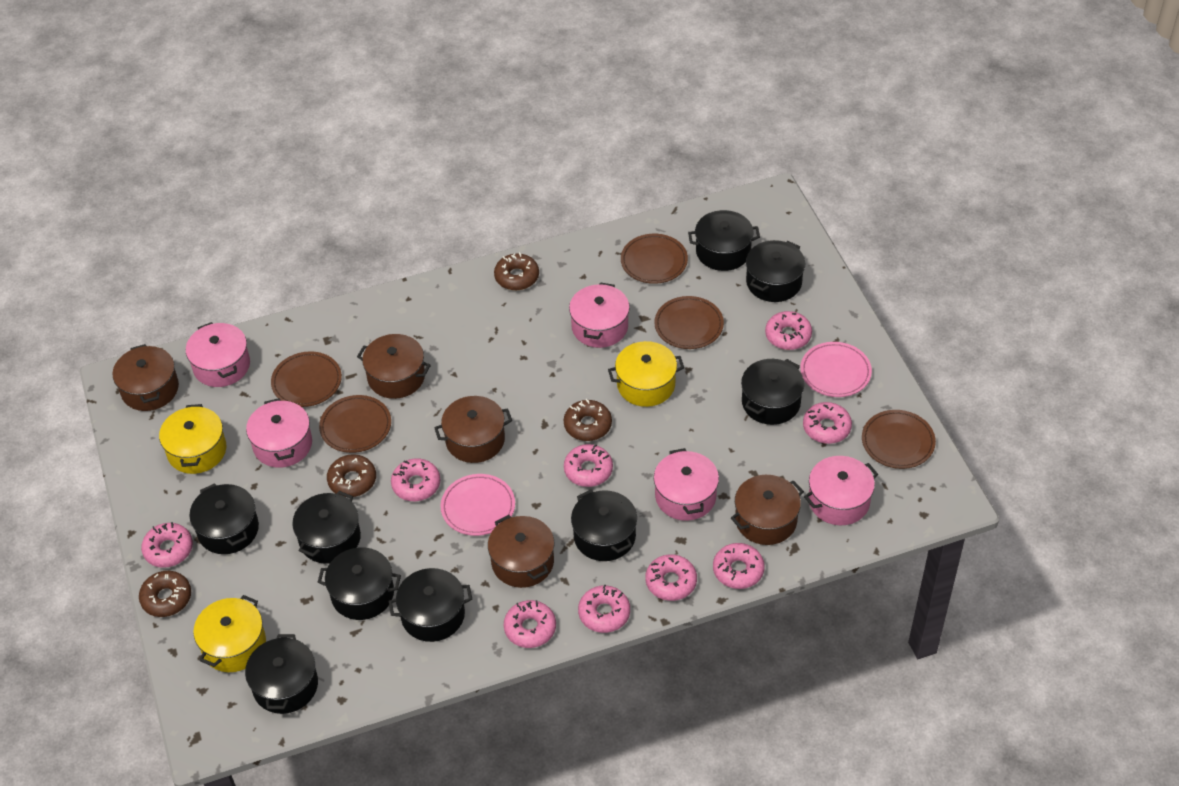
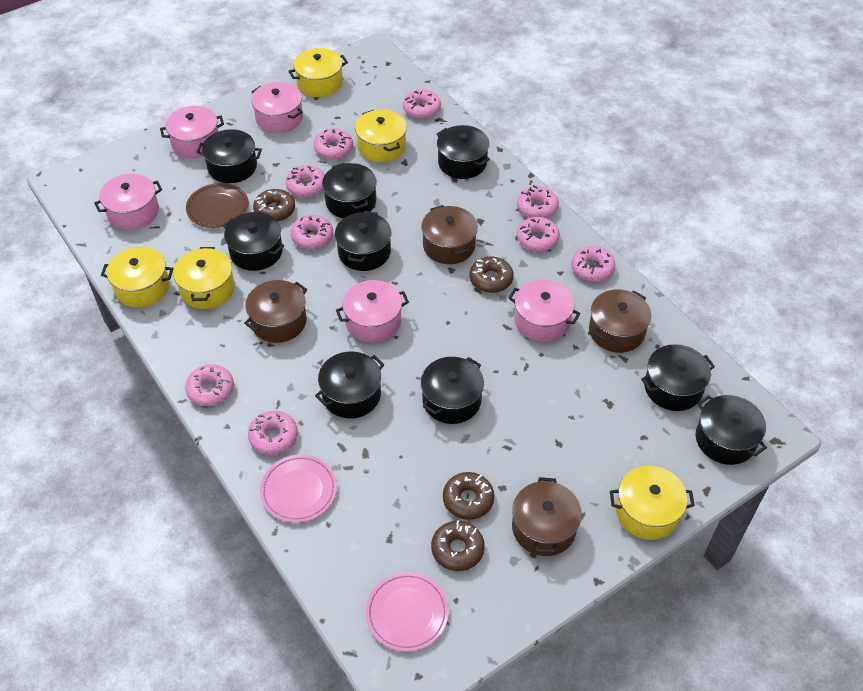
brown plate: 5 -> 1
brown pot: 5 -> 4
yellow pot: 3 -> 5

